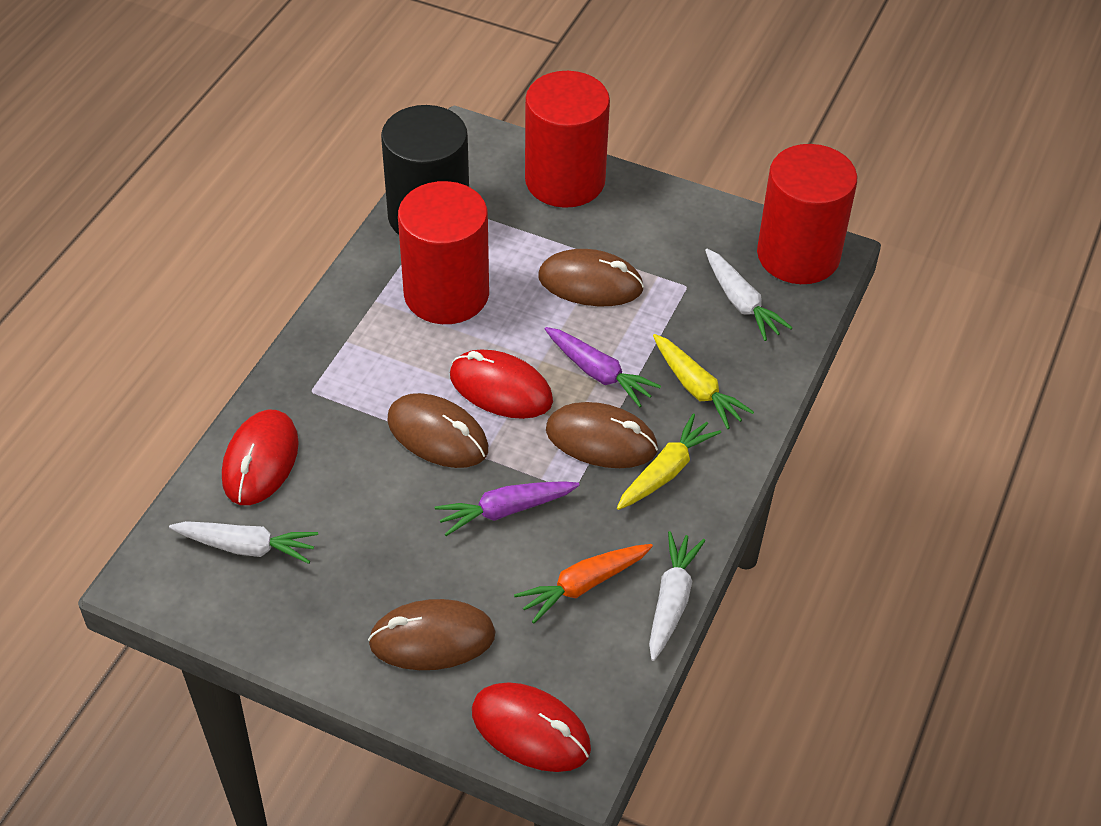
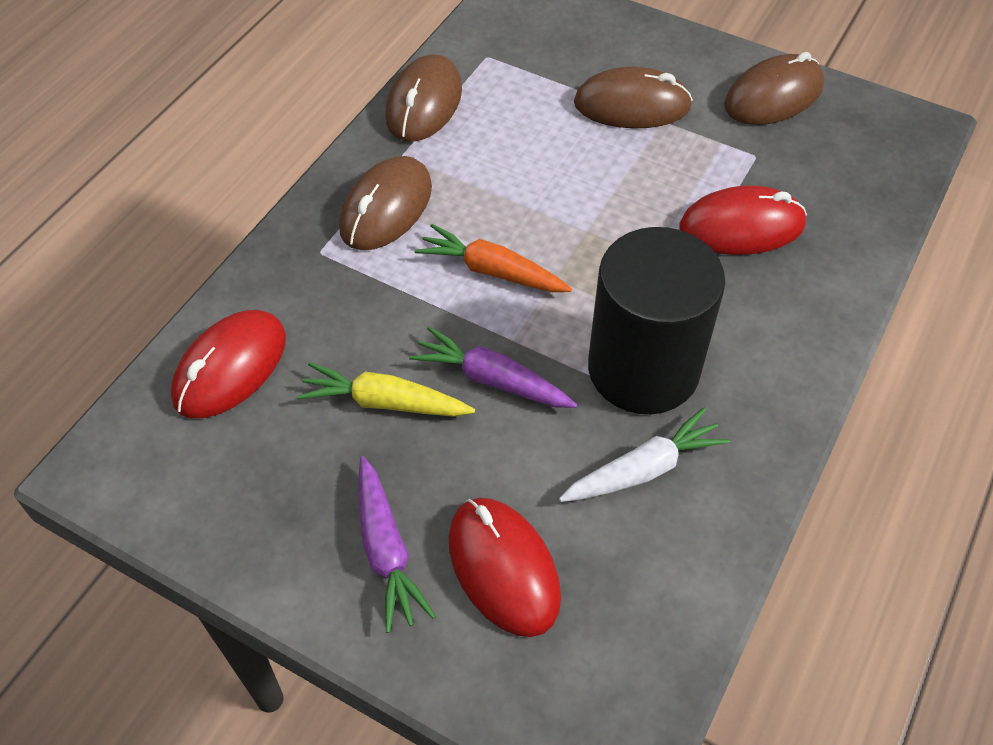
red cylinder: 3 -> 0
white carrot: 3 -> 1
yellow carrot: 2 -> 1

